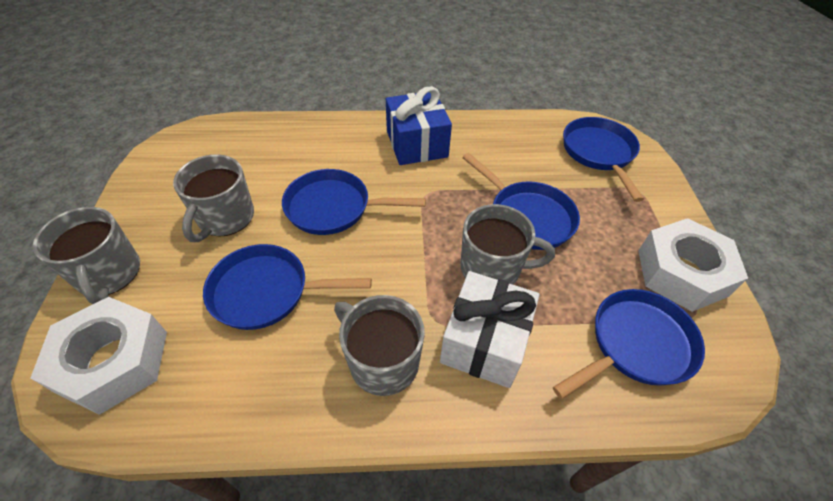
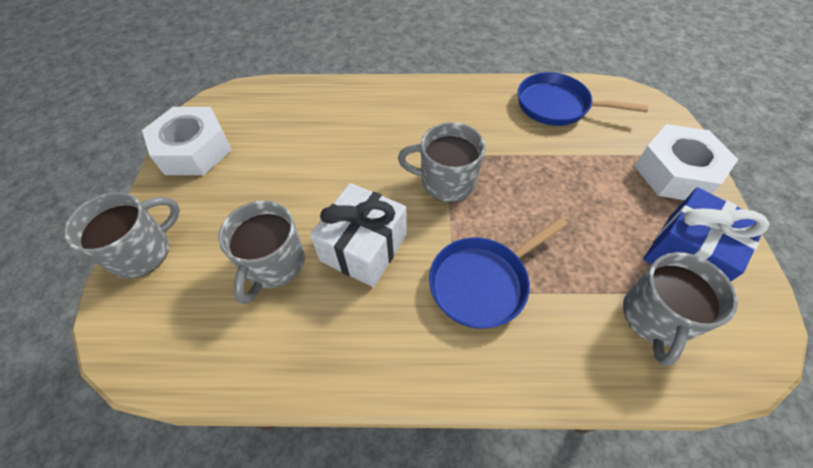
blue pan: 5 -> 2

